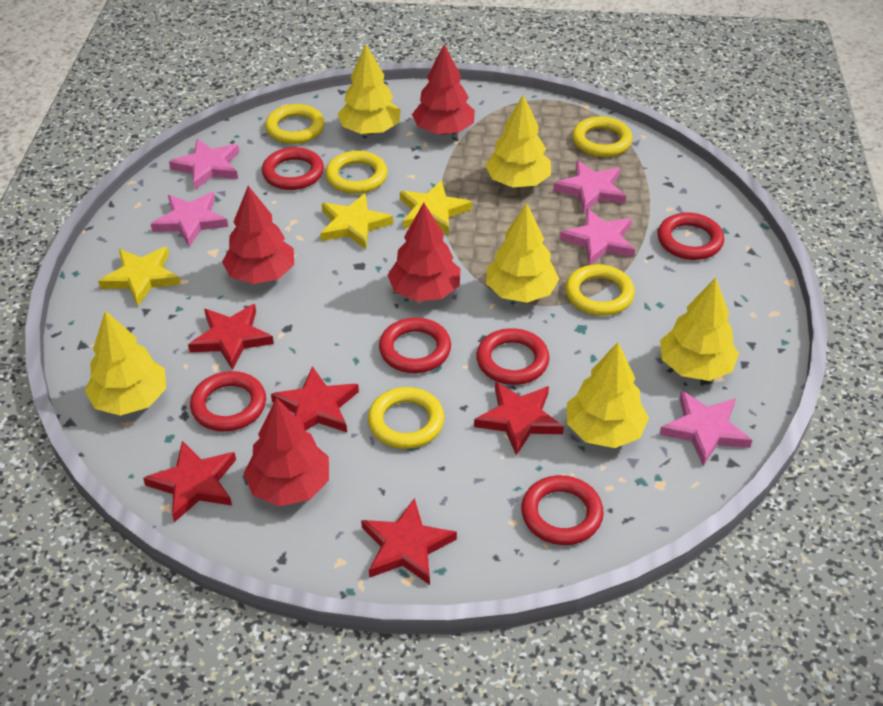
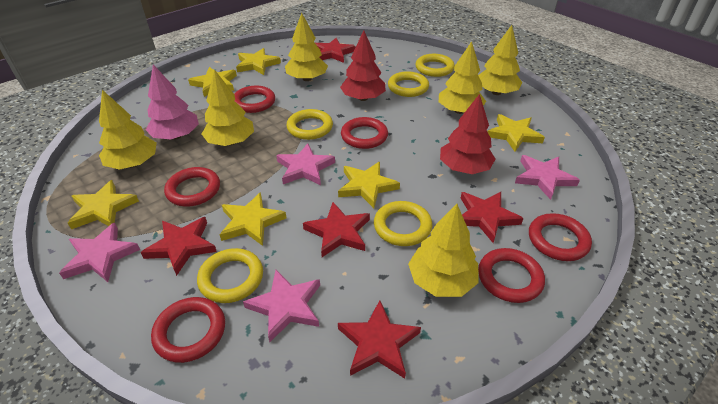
pink star: 5 -> 4
pink tree: 0 -> 1
red tree: 4 -> 2
yellow star: 3 -> 6

